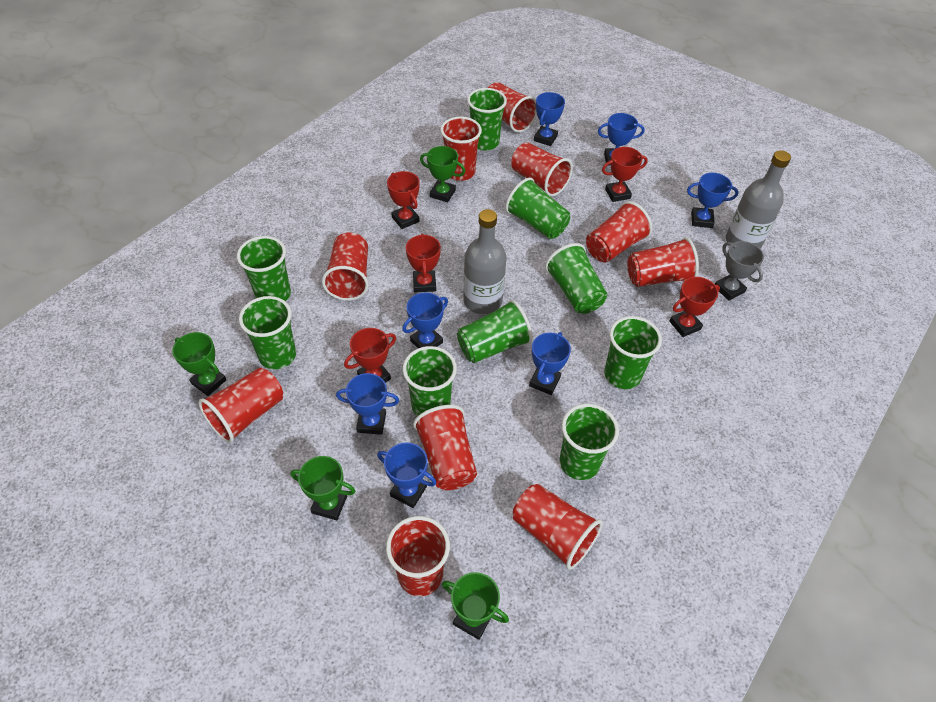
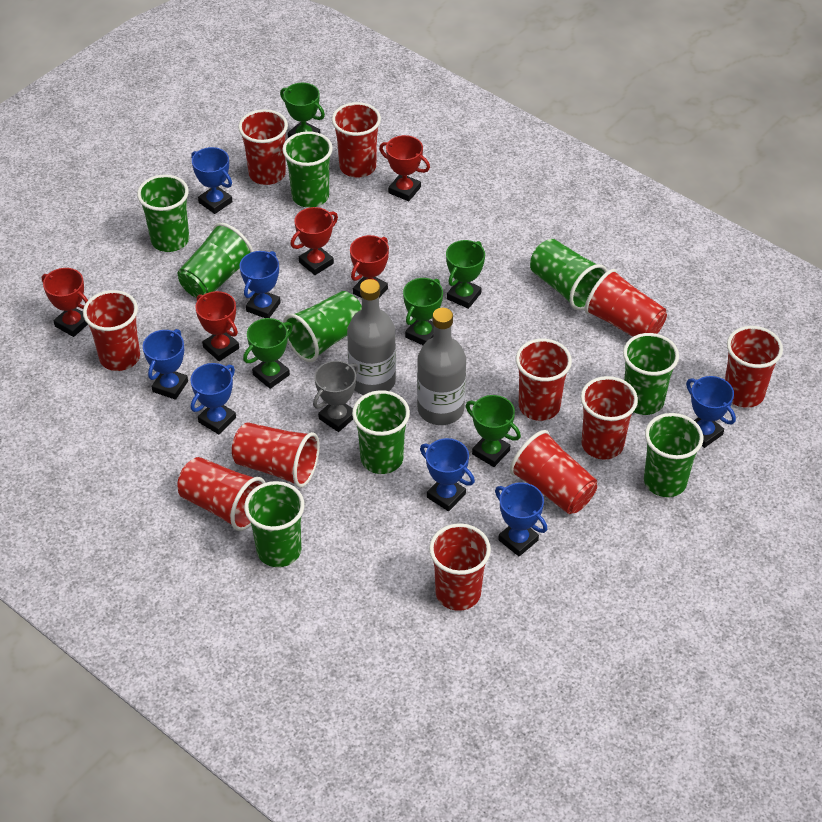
green trophy: 4 -> 5
red cup: 10 -> 11

